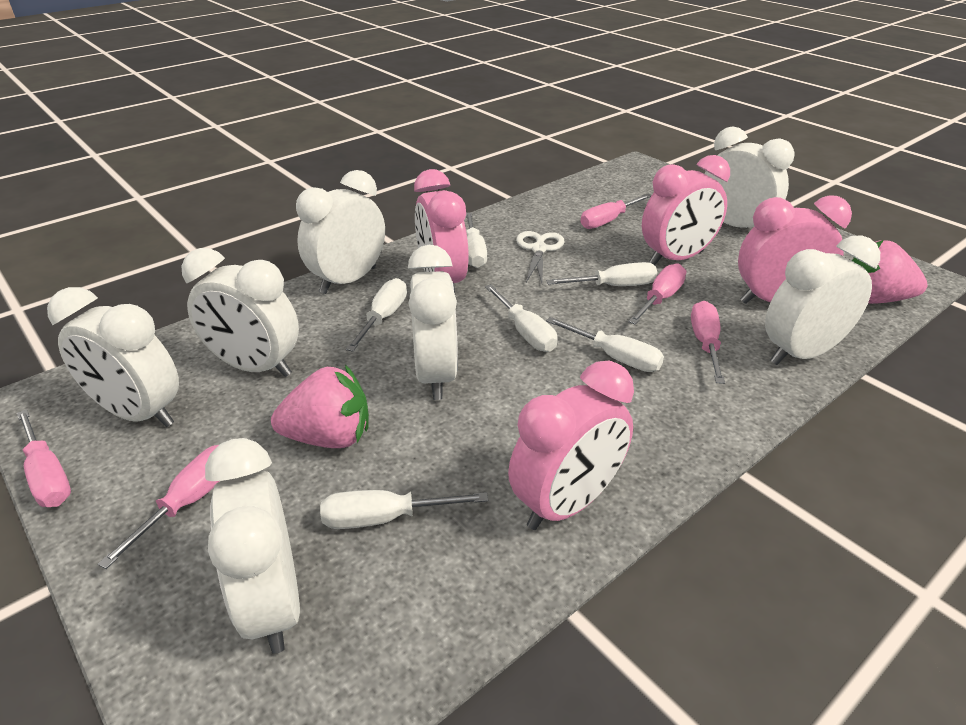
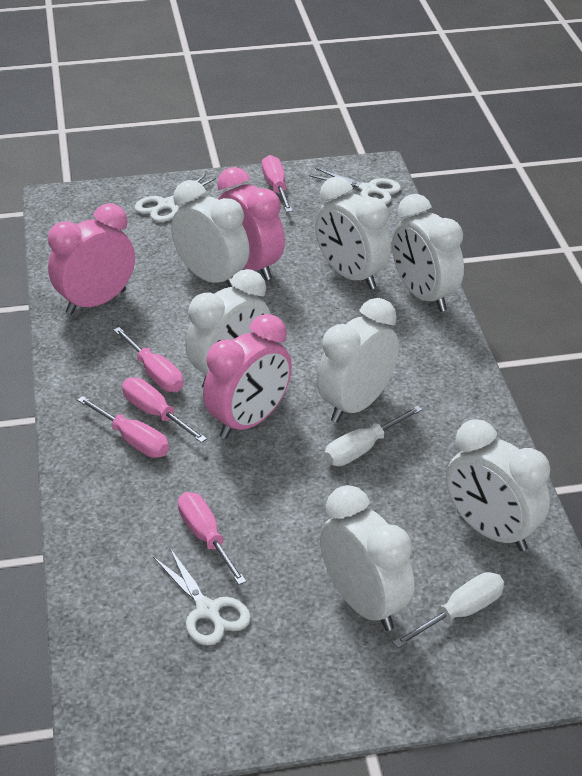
pink clock: 4 -> 3
pink strawberry: 2 -> 0
white scissors: 1 -> 3
white screwdriver: 6 -> 2

